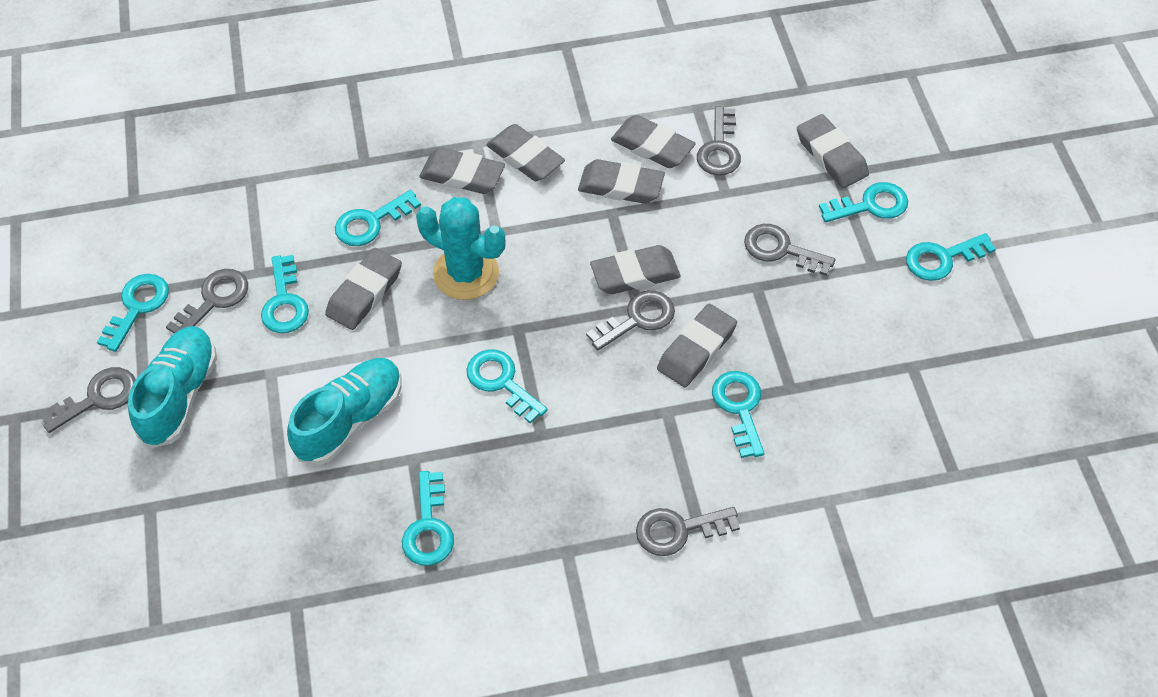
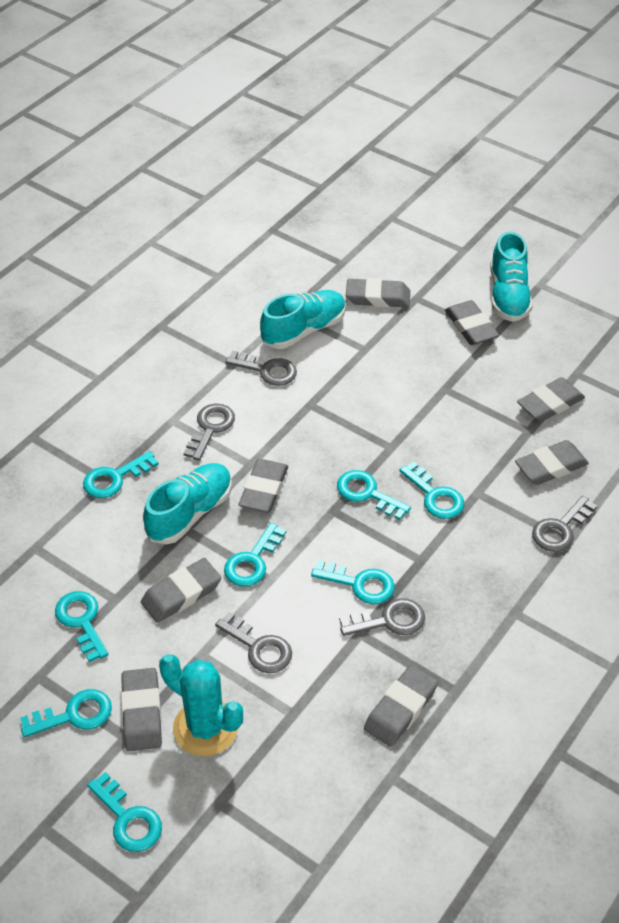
grey key: 6 -> 5
turquoise shoe: 2 -> 3

